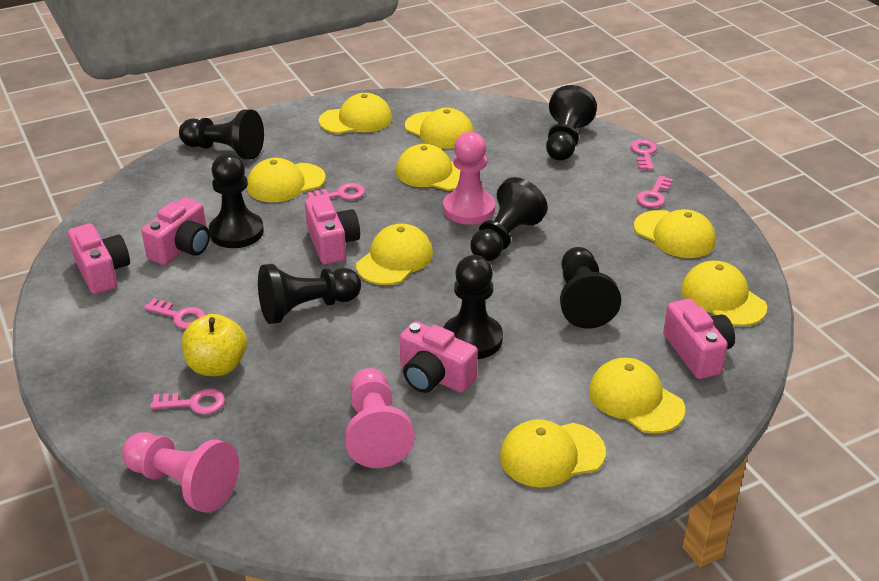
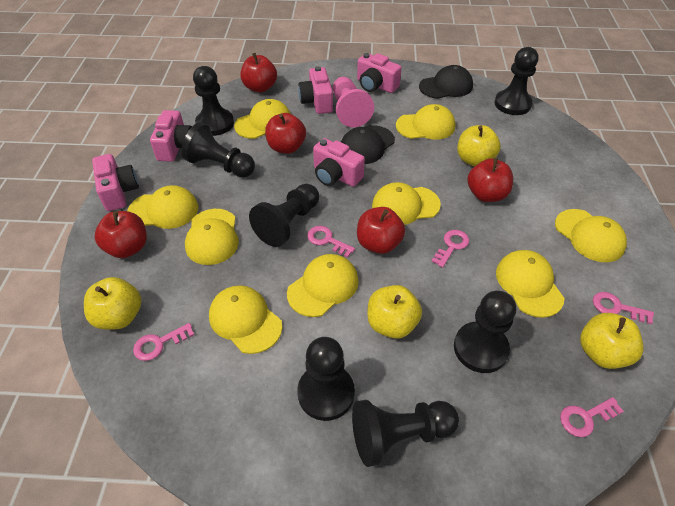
black cap: 0 -> 2
pink pawn: 3 -> 1
red apple: 0 -> 5
yellow apple: 1 -> 4

